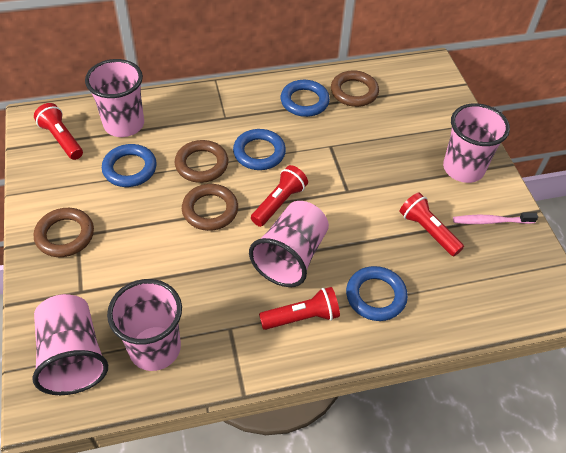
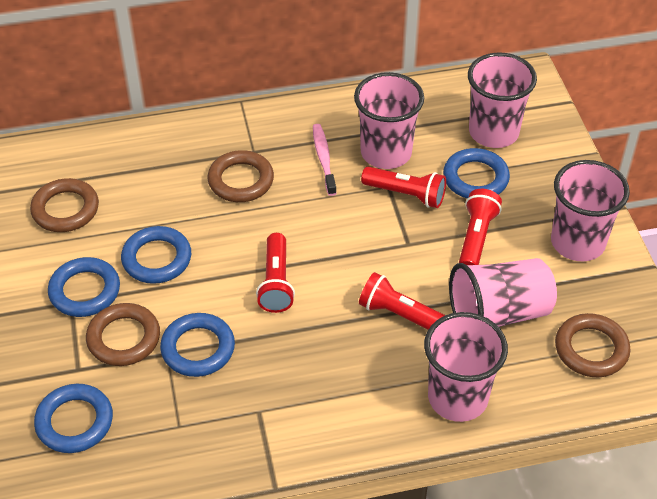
blue ring: 4 -> 5

